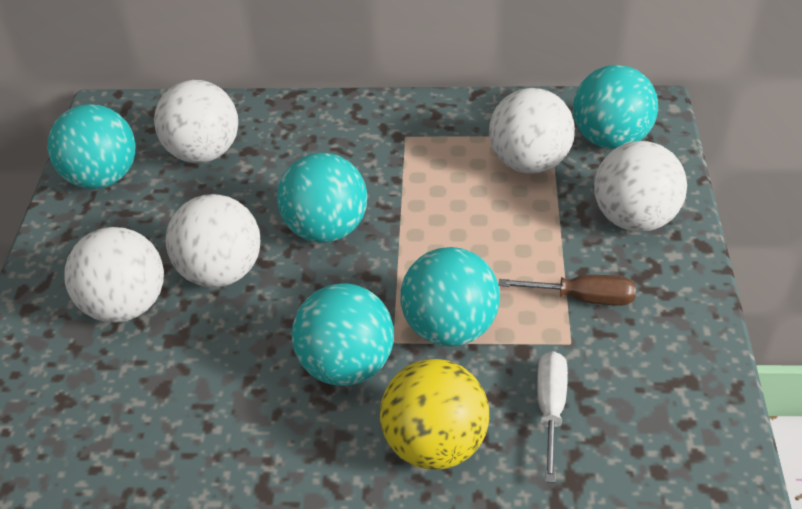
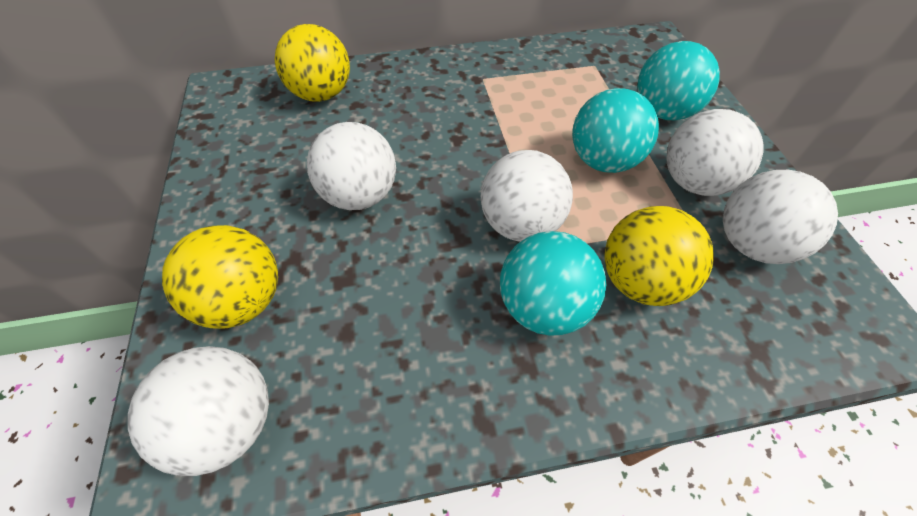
brown screwdriver: 1 -> 0
turquoise ball: 5 -> 3
white screwdriver: 1 -> 0
yellow ball: 1 -> 3

